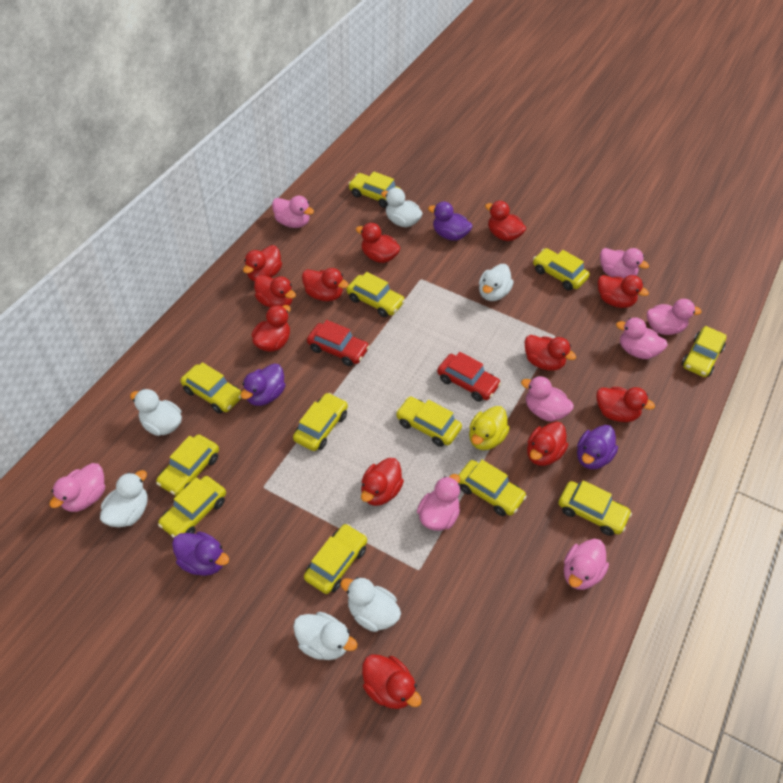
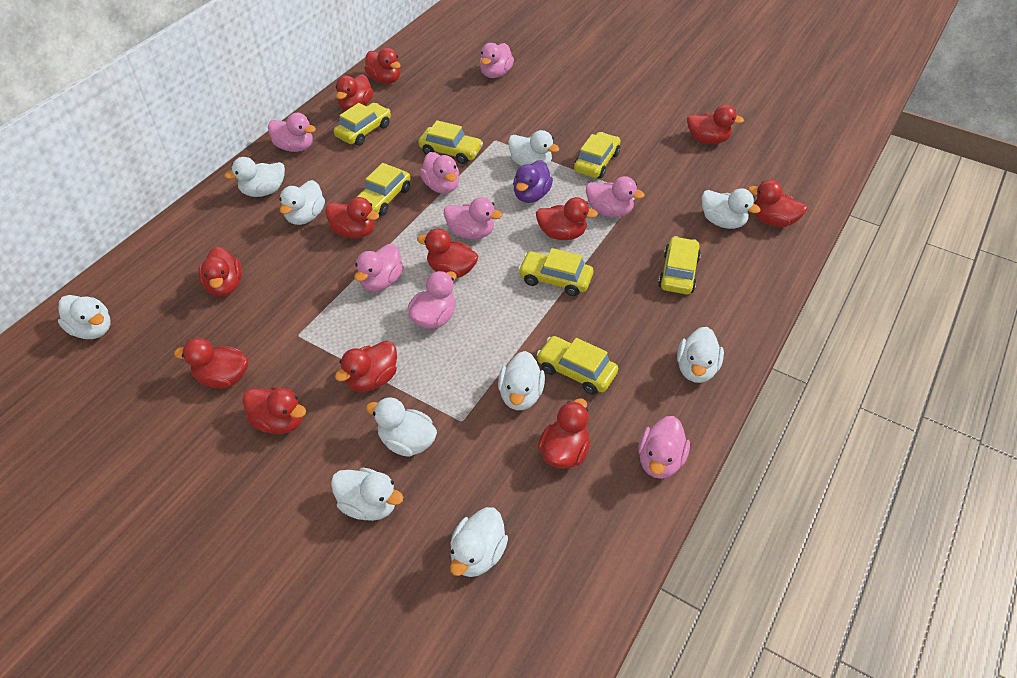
purple duck: 4 -> 1
red car: 2 -> 0
white duck: 6 -> 10
yellow car: 12 -> 7
yellow duck: 1 -> 0

